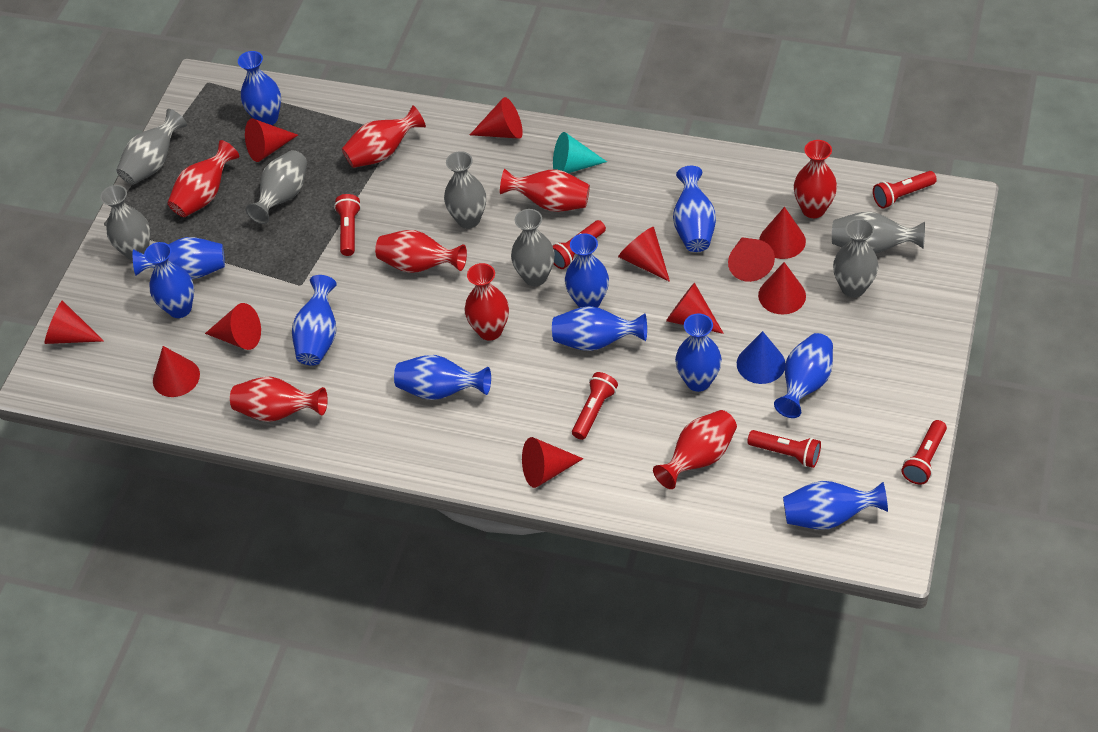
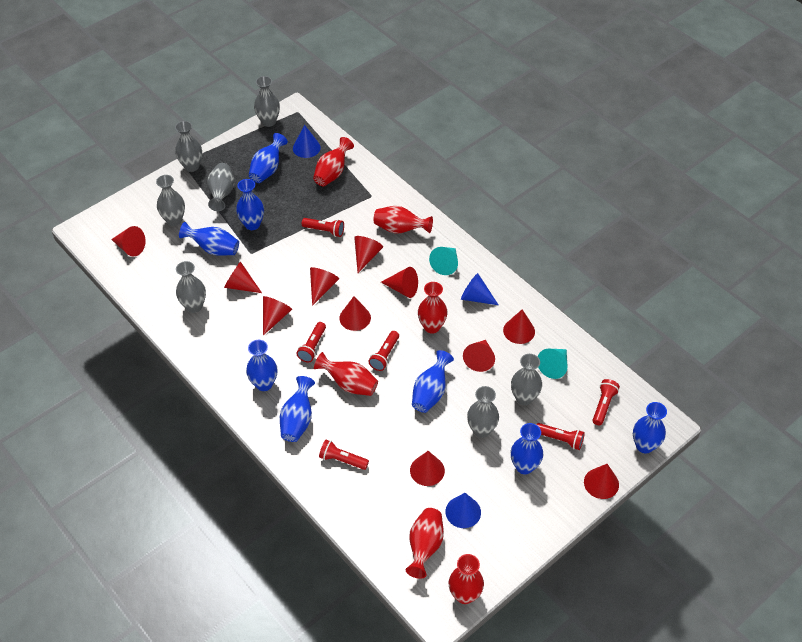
blue cone: 1 -> 3
blue vase: 11 -> 8
red vase: 8 -> 6
turquoise cone: 1 -> 2

